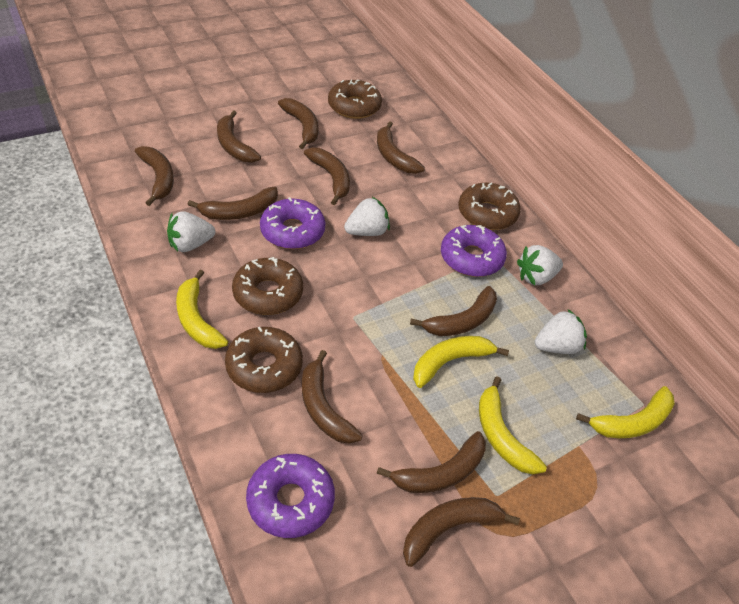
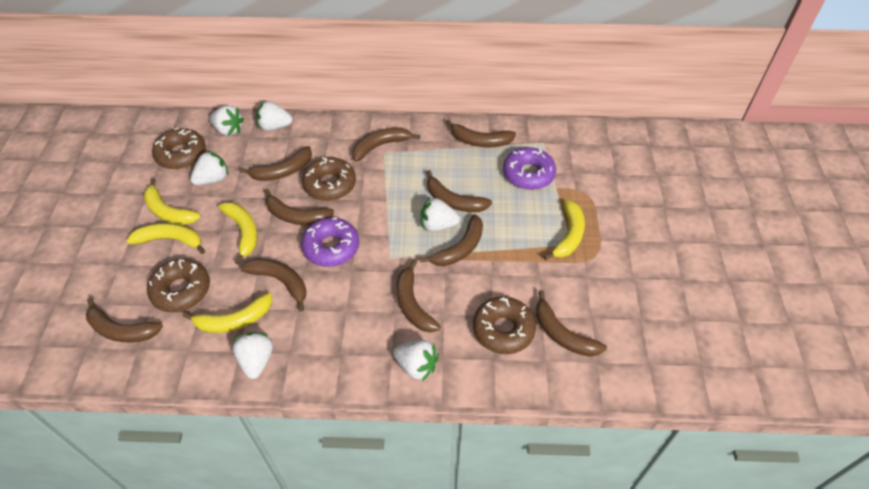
purple donut: 3 -> 2
white strawberry: 4 -> 6
yellow banana: 4 -> 5

